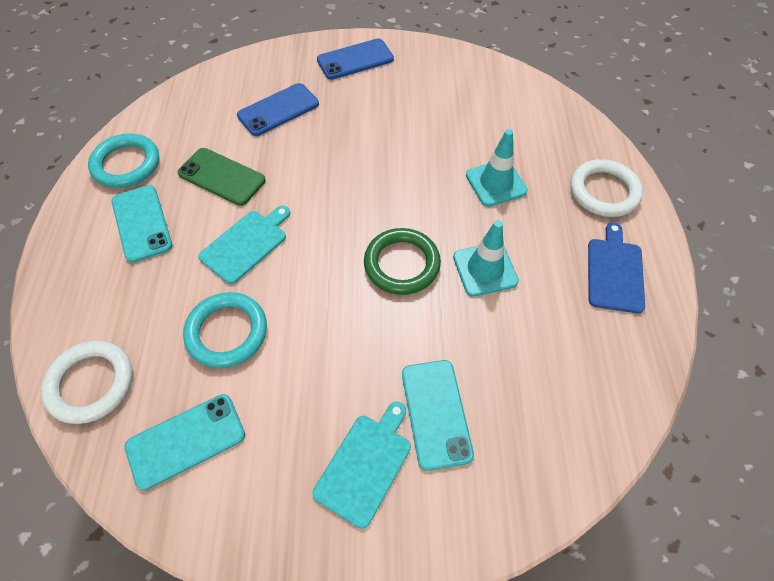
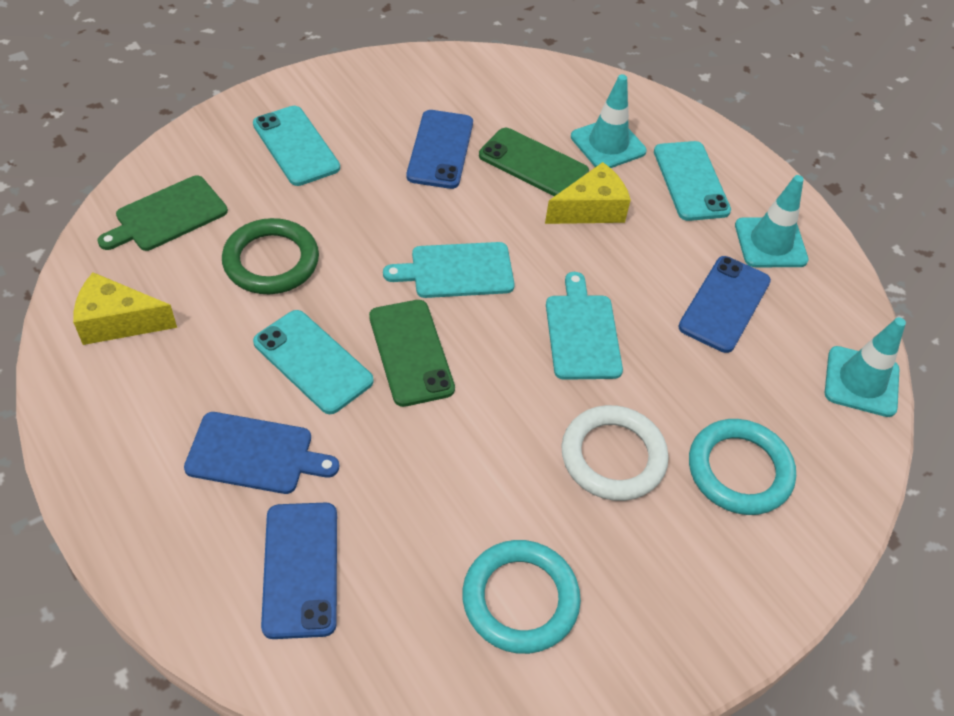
blue phone: 2 -> 3
green cutting board: 0 -> 1
green phone: 1 -> 2
turquoise traffic cone: 2 -> 3
white ring: 2 -> 1
yellow cheese: 0 -> 2

